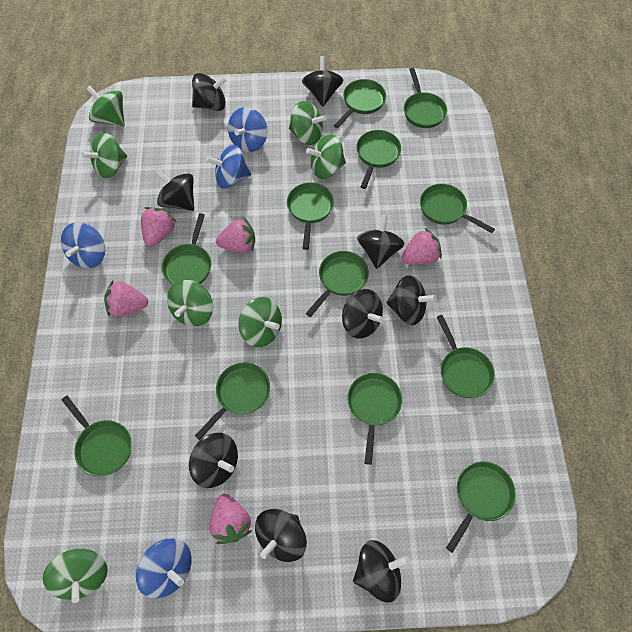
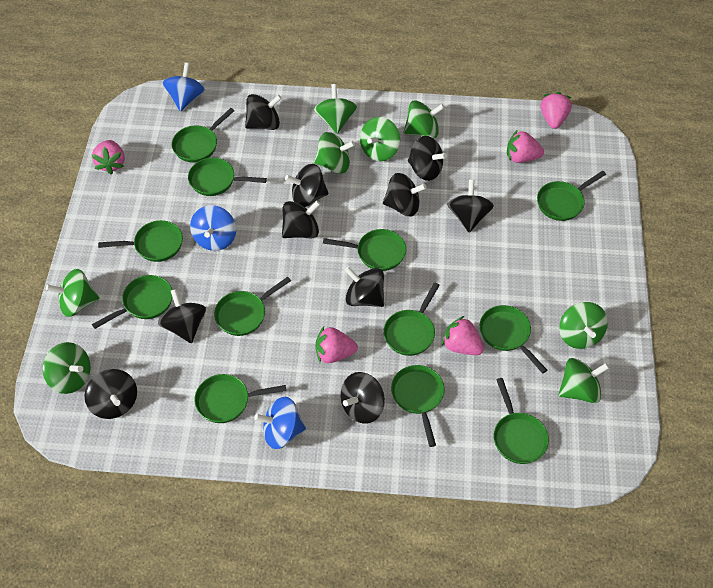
black spinning top: 9 -> 10
blue spinning top: 4 -> 3
green spinning top: 7 -> 8

